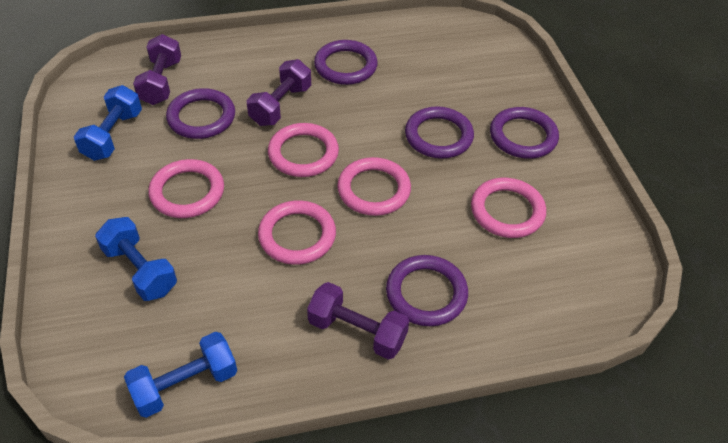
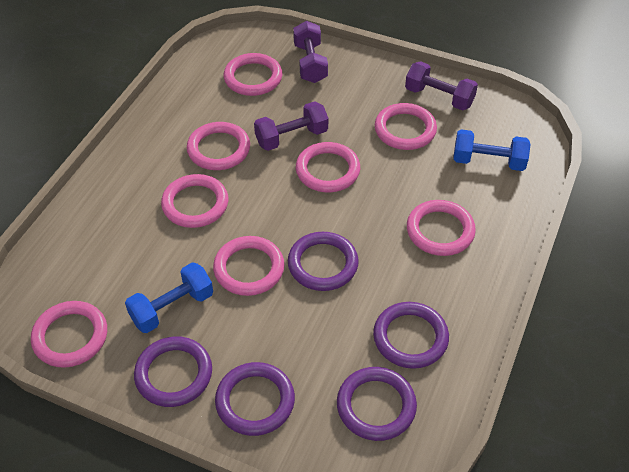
blue dumbbell: 3 -> 2
pink ring: 5 -> 8

